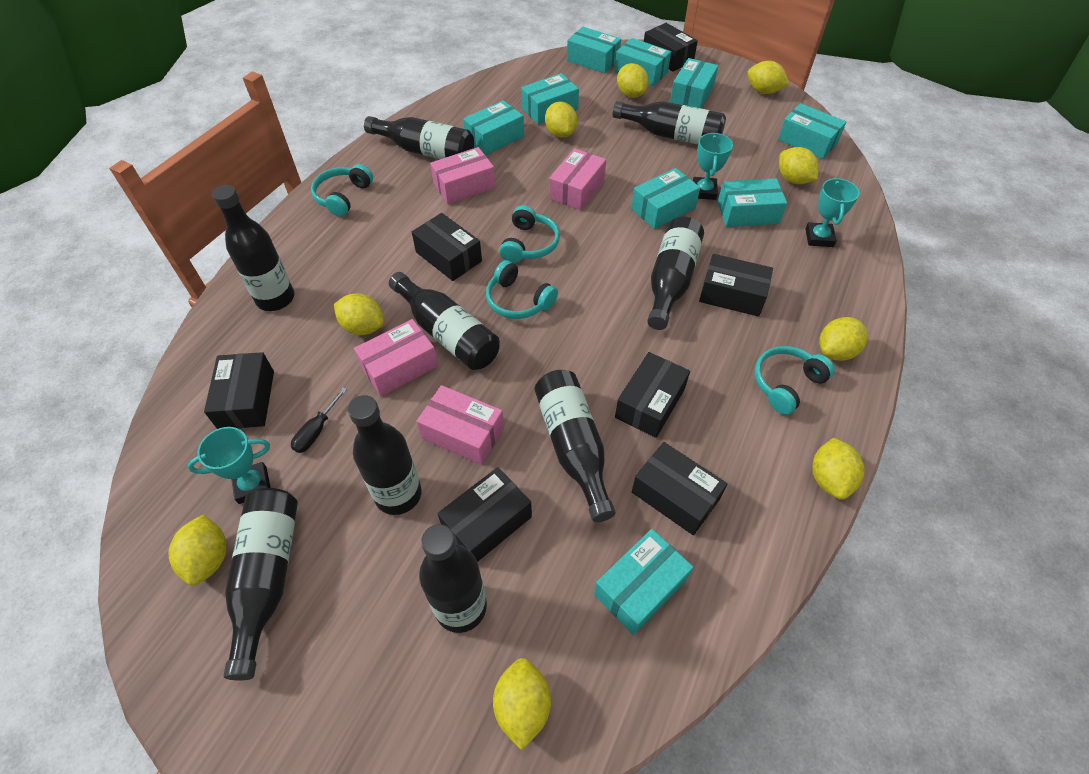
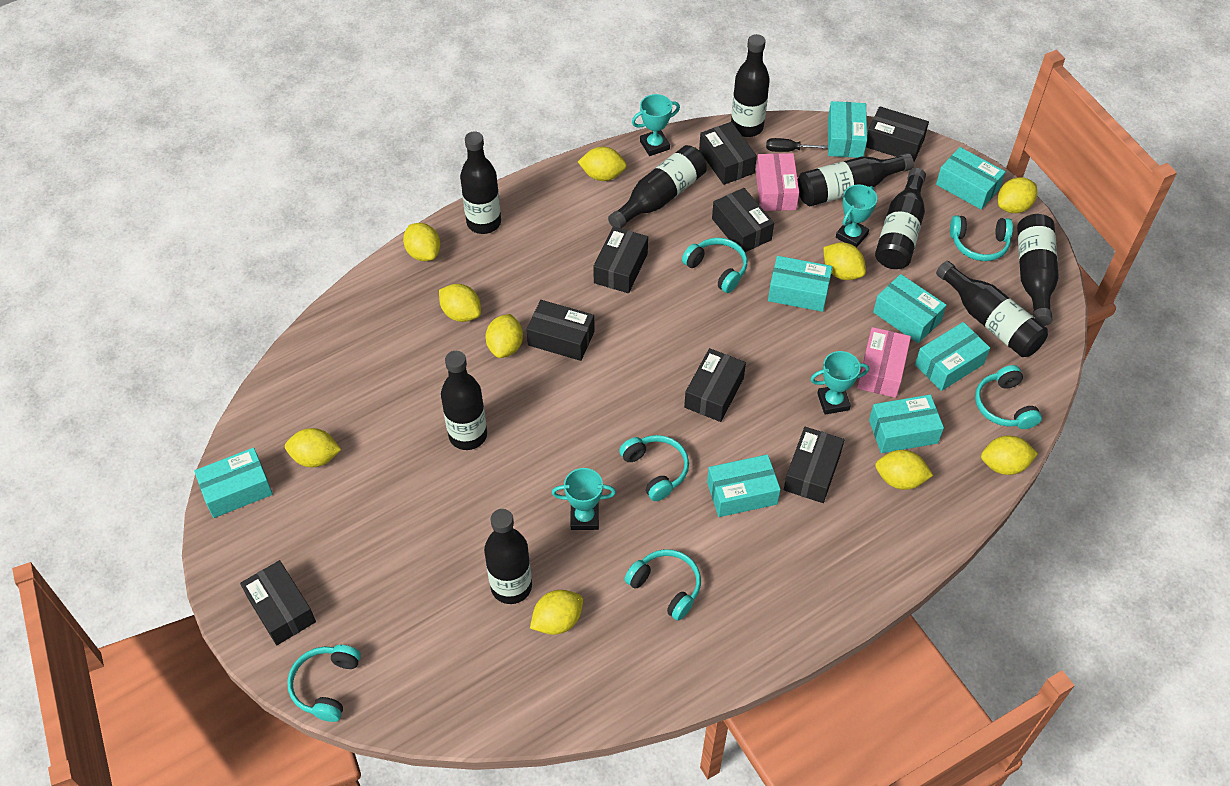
black box: 7 -> 8
pink box: 4 -> 2
turquoise box: 9 -> 8
turquoise headphones: 4 -> 6
turquoise trophy: 3 -> 4
yellow lemon: 9 -> 10

